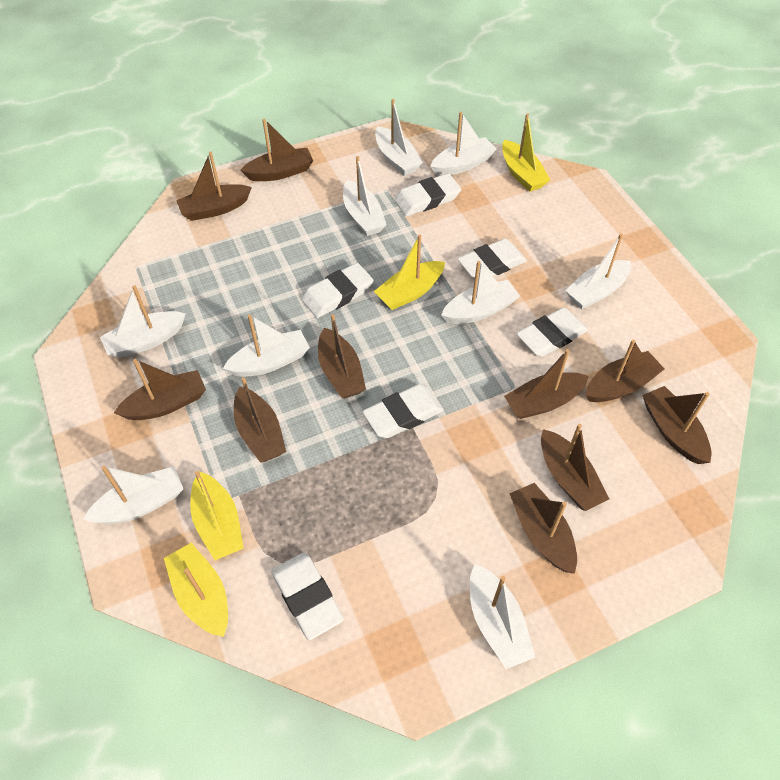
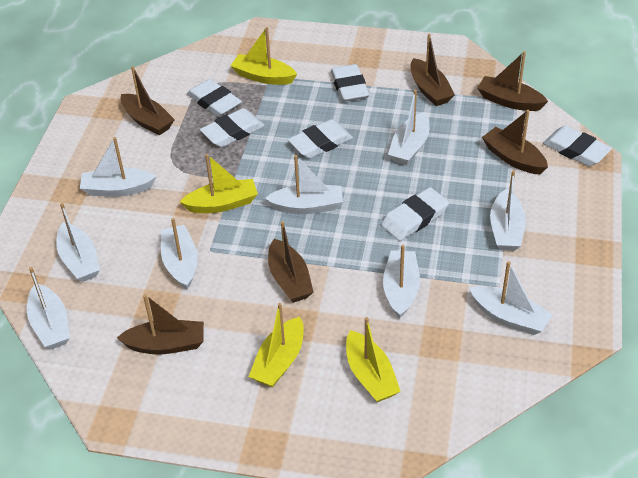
brown boat: 10 -> 6

